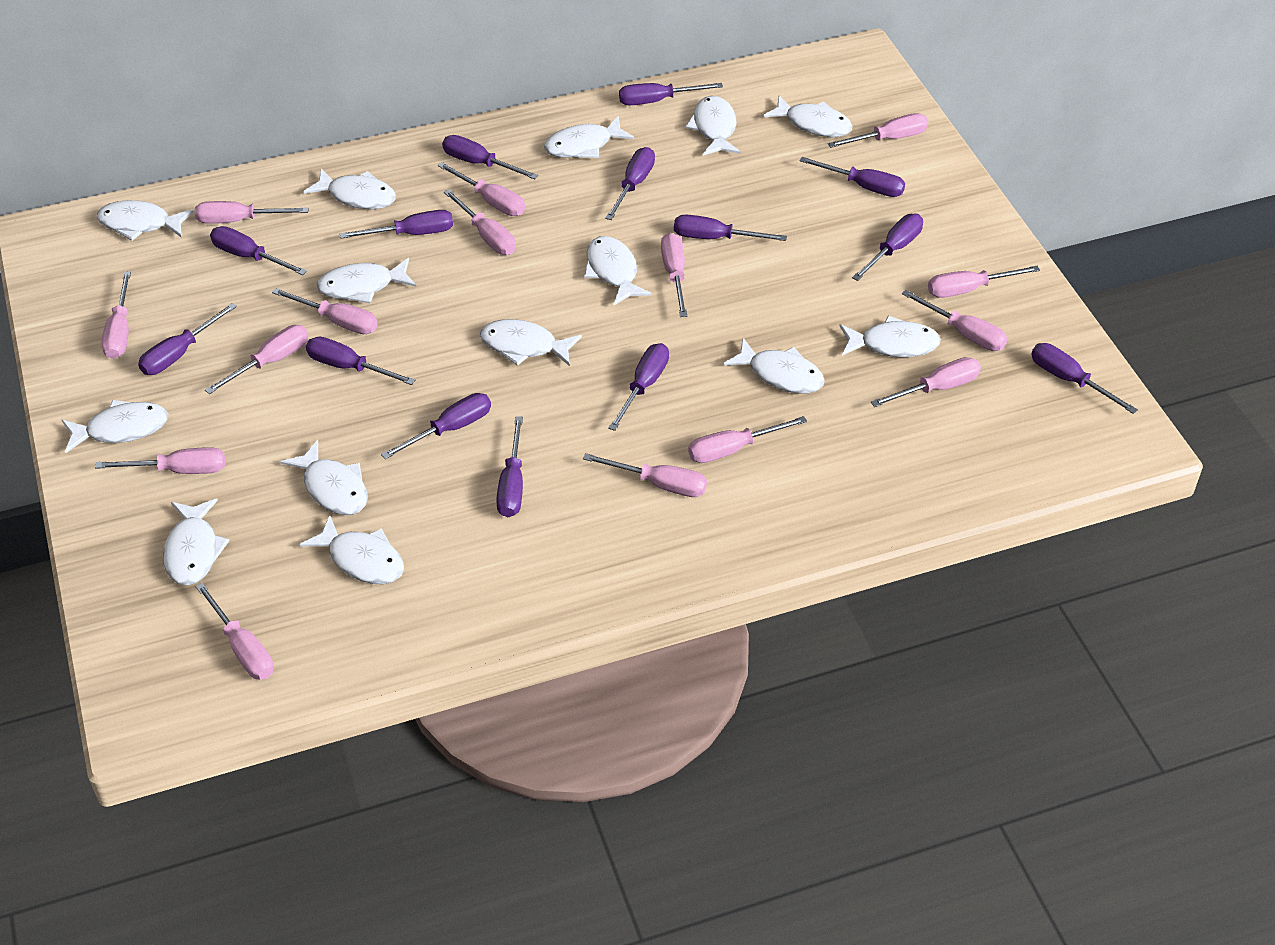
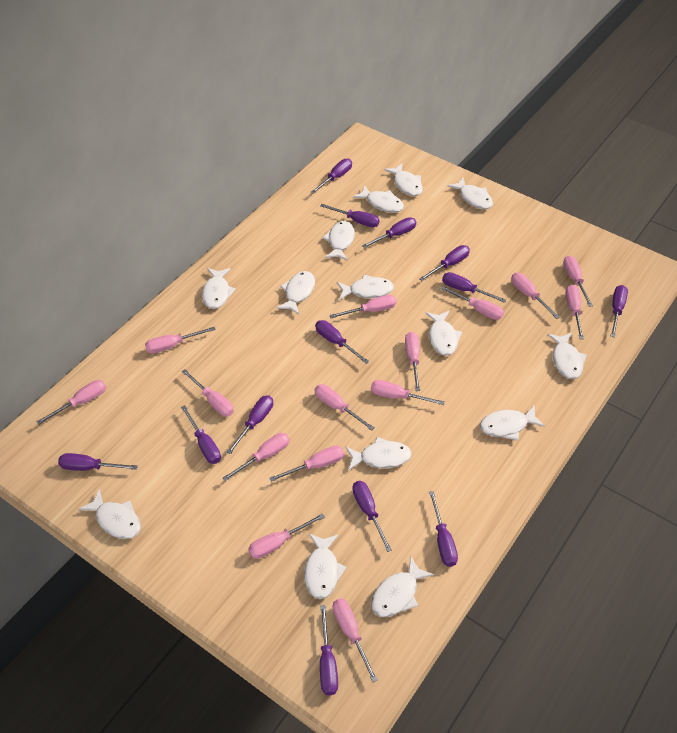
purple screwdriver: 14 -> 13

